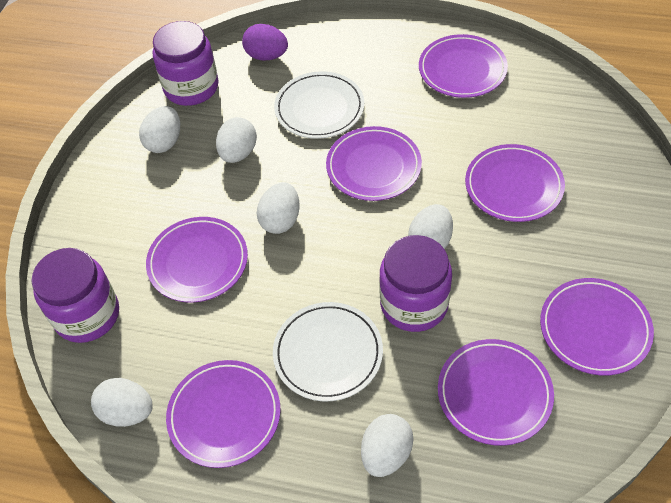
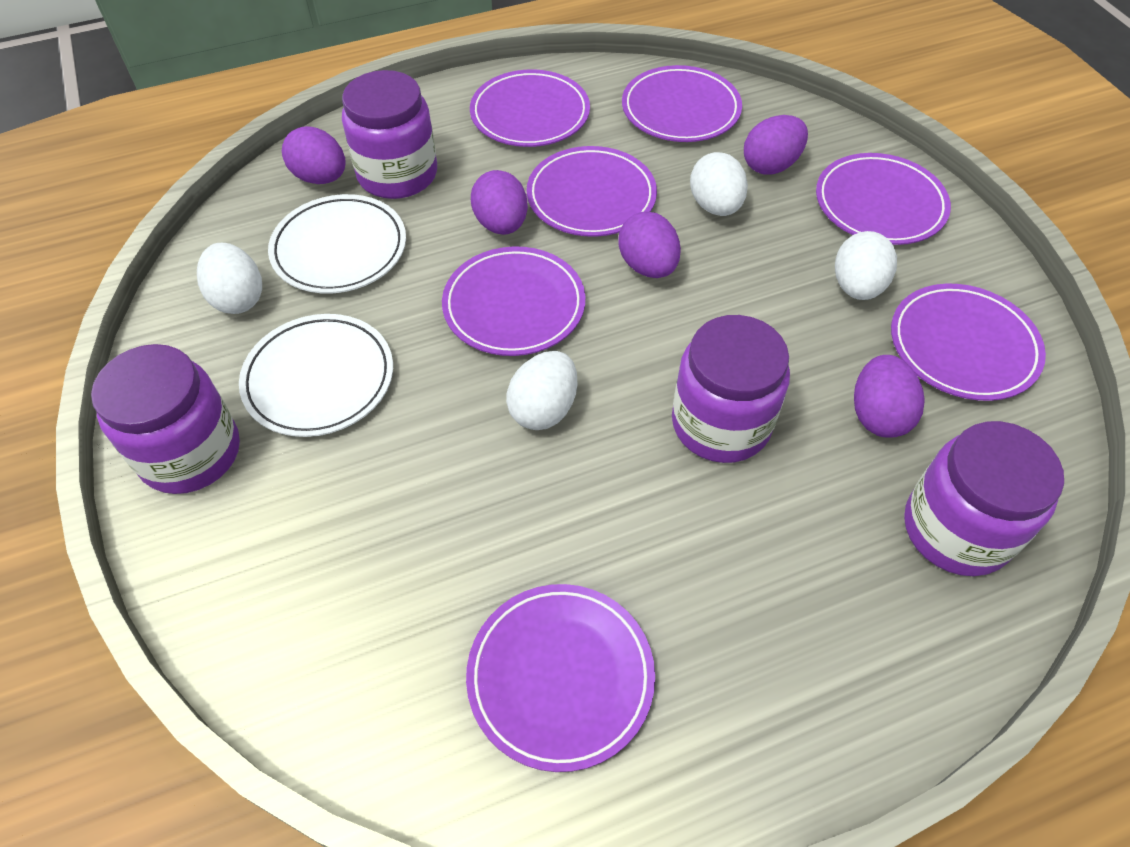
purple egg: 1 -> 5
purple jar: 3 -> 4
white egg: 6 -> 4

